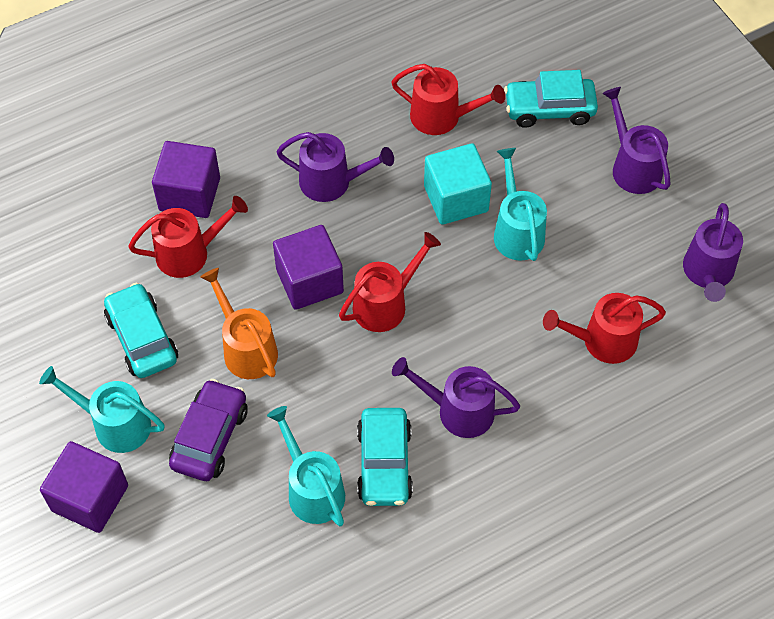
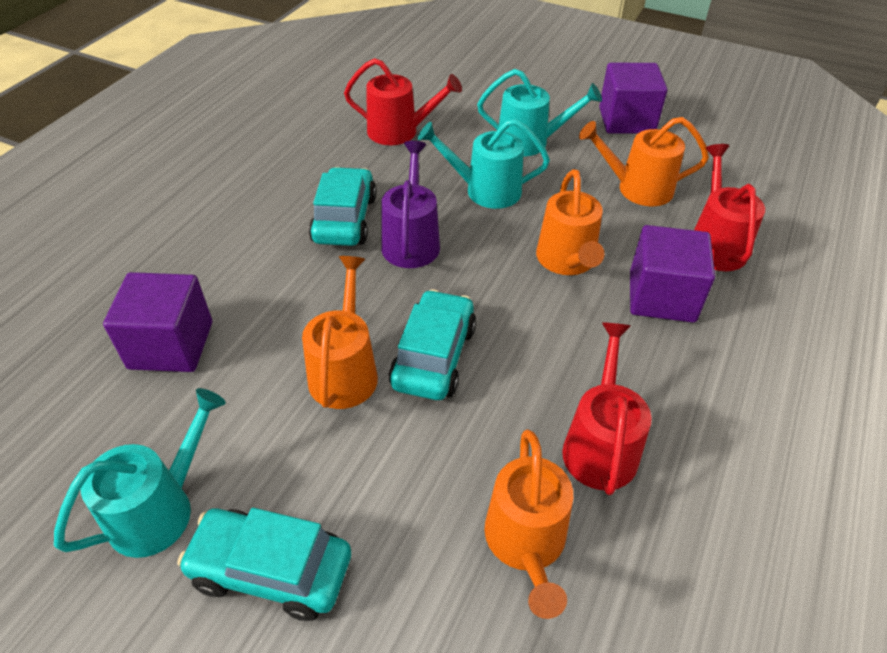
orange watering can: 1 -> 4
purple car: 1 -> 0
purple watering can: 4 -> 1
red watering can: 4 -> 3
turquoise cube: 1 -> 0

